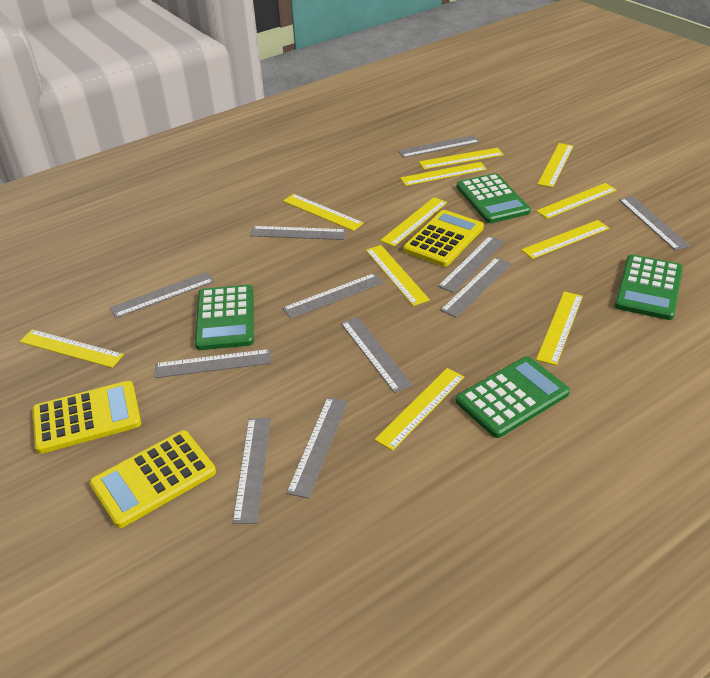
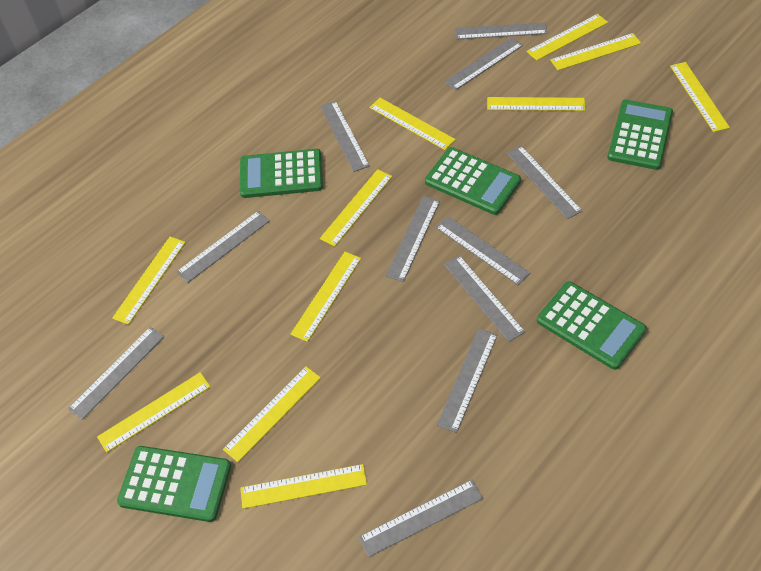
green calculator: 4 -> 5
yellow calculator: 3 -> 0

